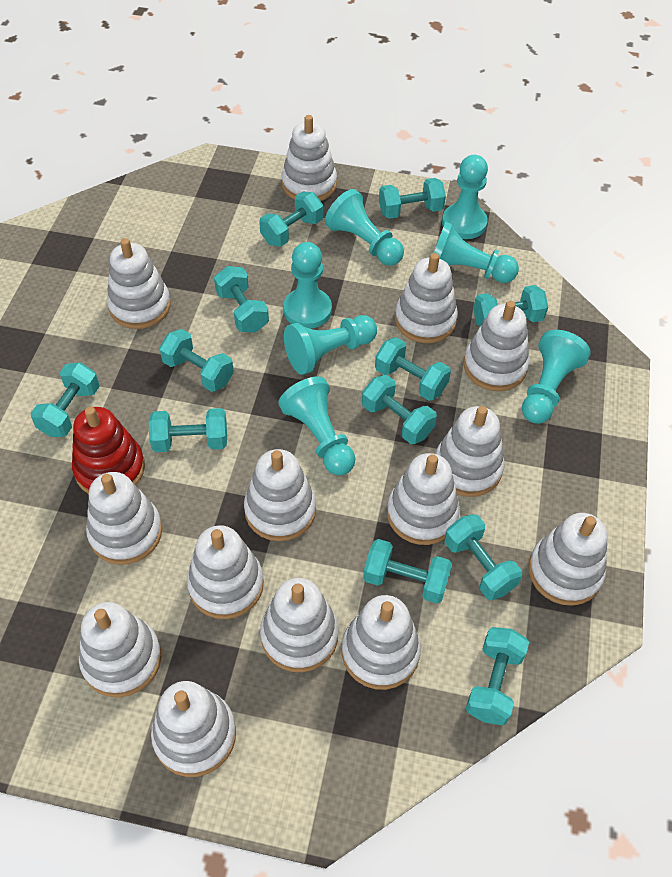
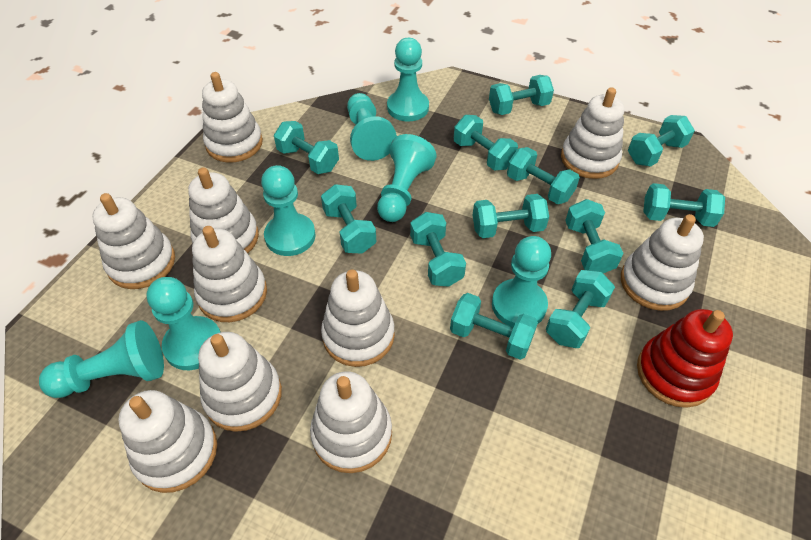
white stacking toy: 14 -> 10

